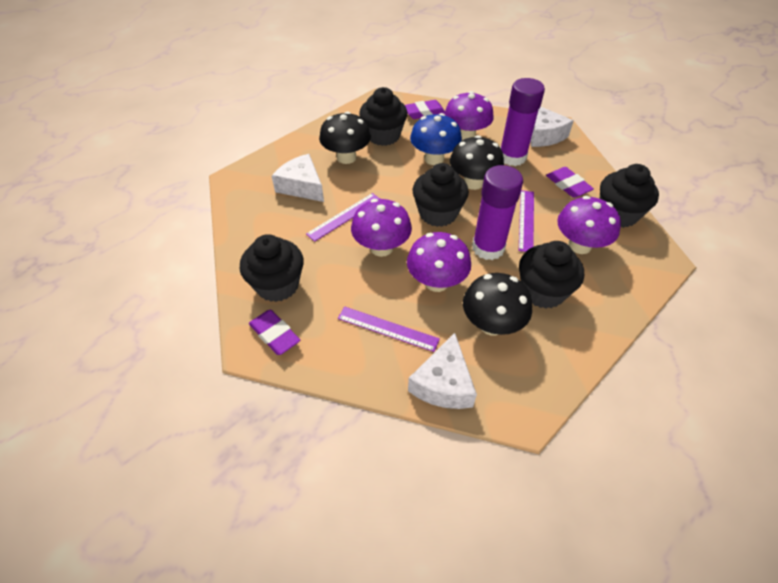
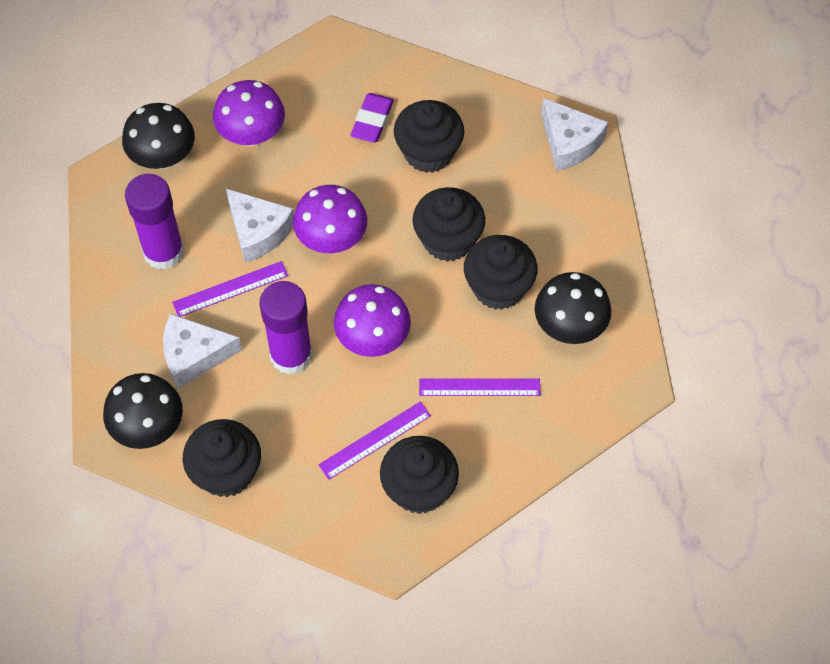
blue mushroom: 1 -> 0
purple eraser: 3 -> 1
purple mushroom: 4 -> 3

